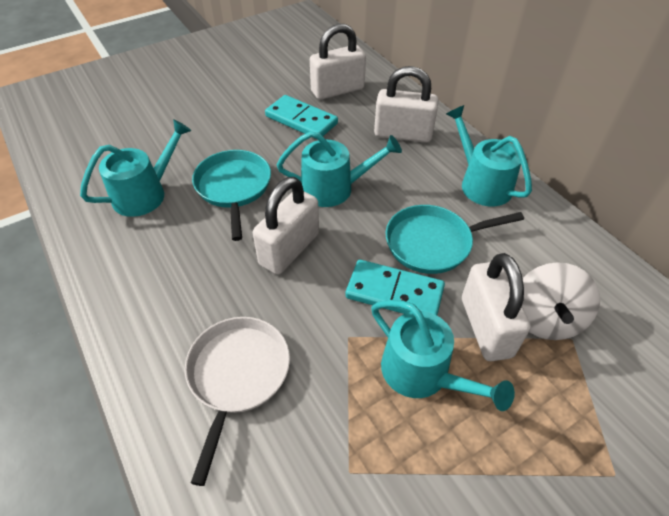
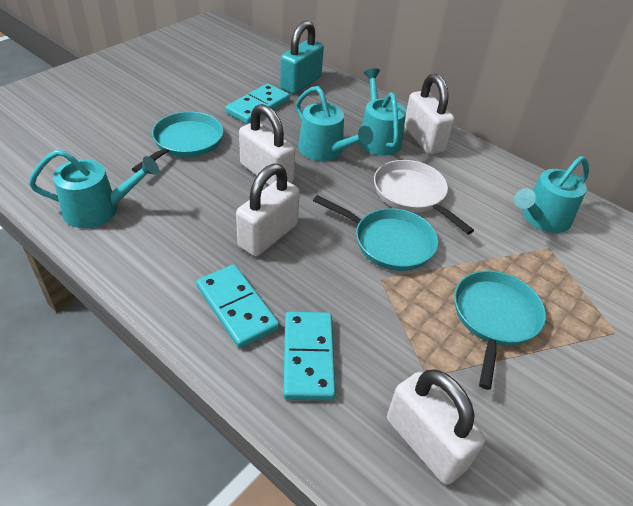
turquoise domino: 2 -> 3
turquoise padlock: 0 -> 1
turquoise pan: 2 -> 3
white spinning top: 1 -> 0

